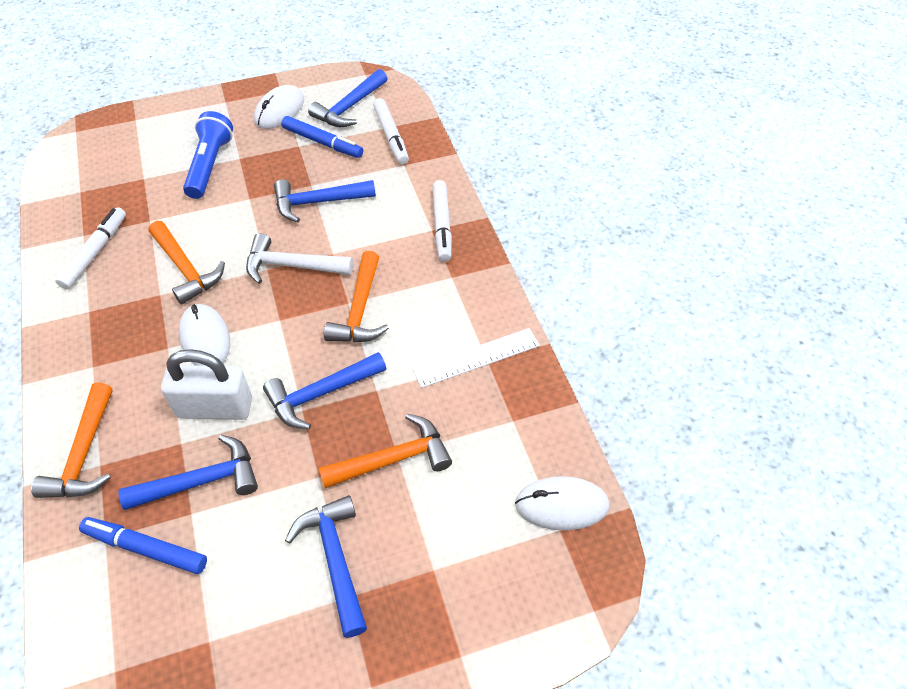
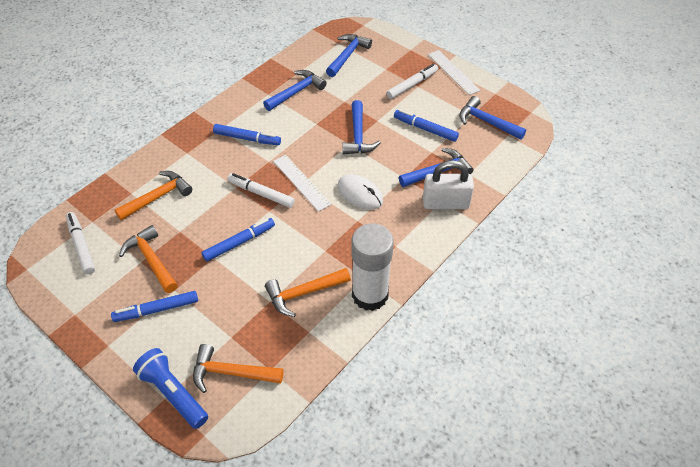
blue marker: 2 -> 4
white glue stick: 0 -> 1
white hammer: 1 -> 0
white mouse: 3 -> 1
white ruler: 1 -> 2

